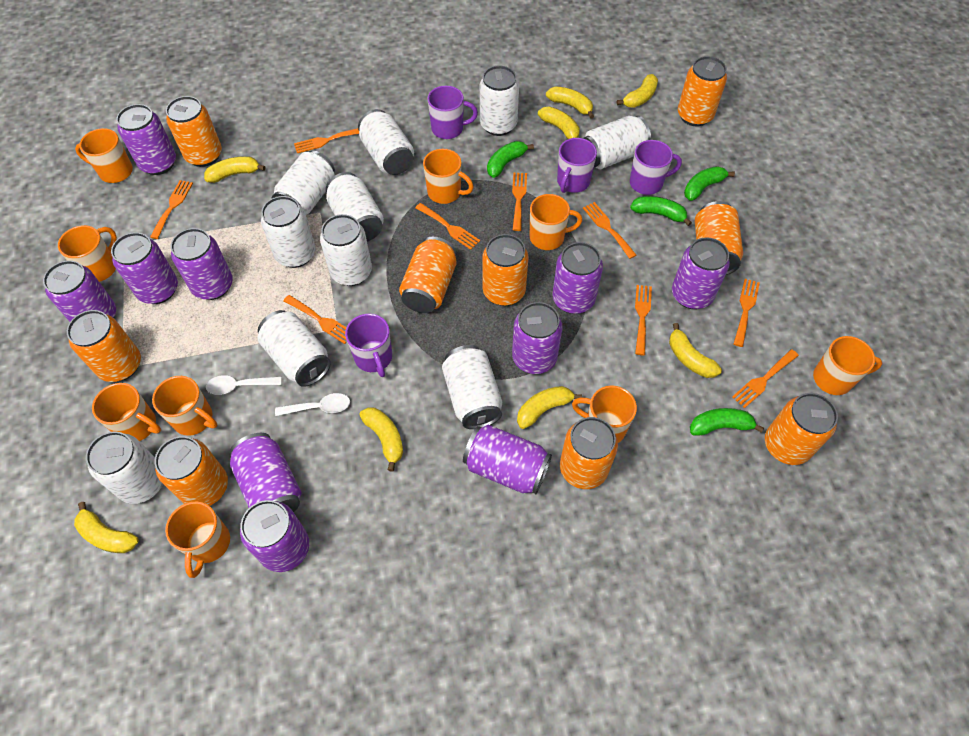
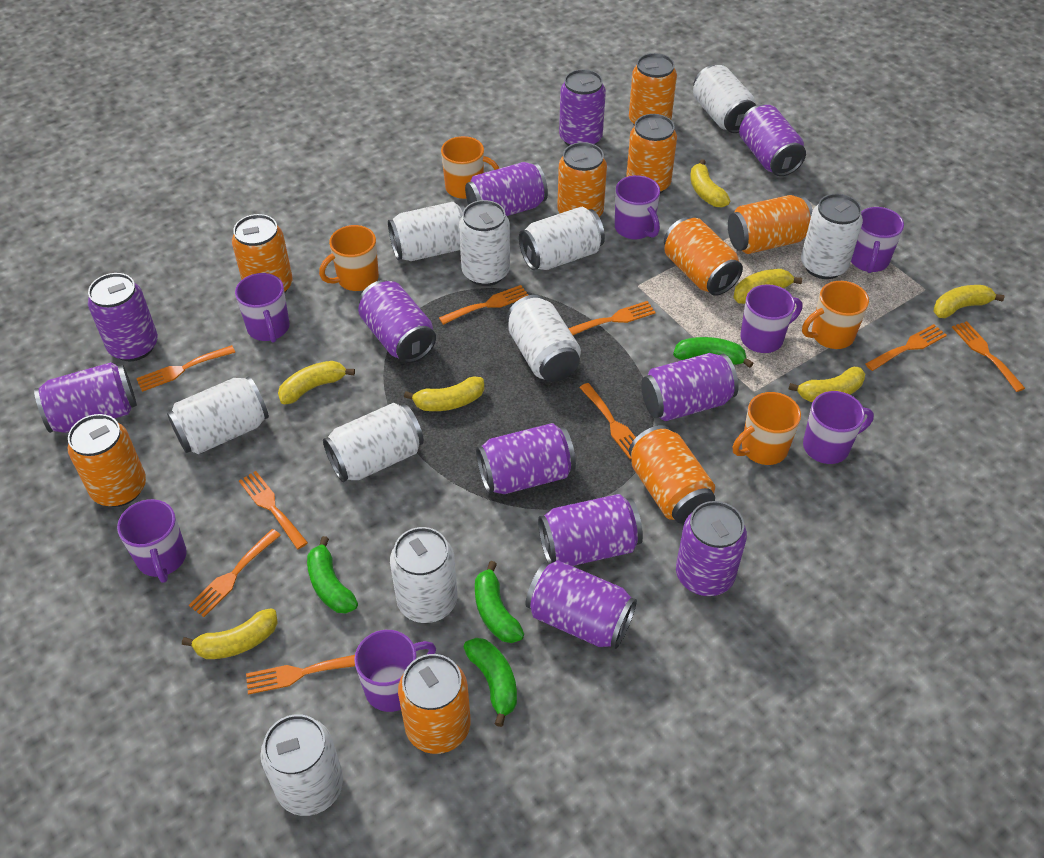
orange mug: 9 -> 4
purple can: 10 -> 11
purple mug: 4 -> 7
white spoon: 2 -> 0
yellow banana: 8 -> 7

